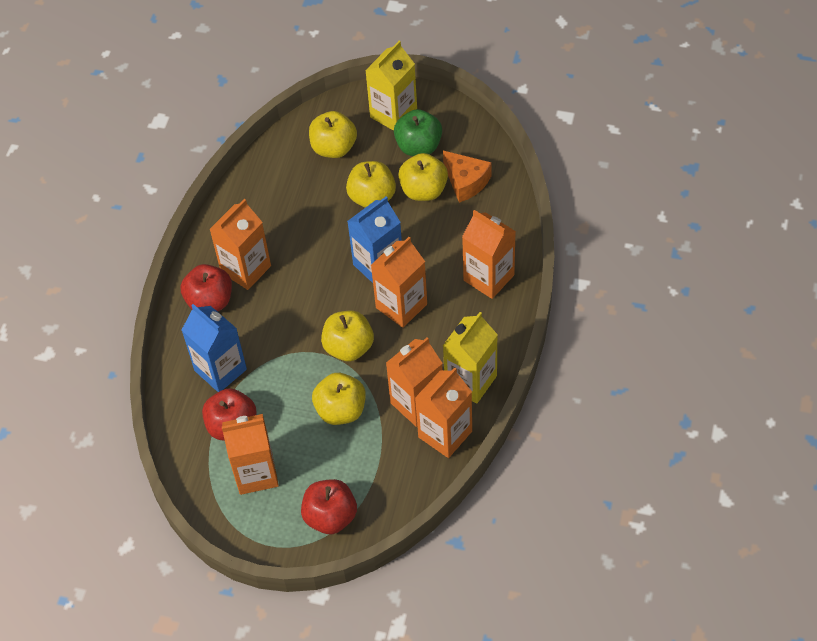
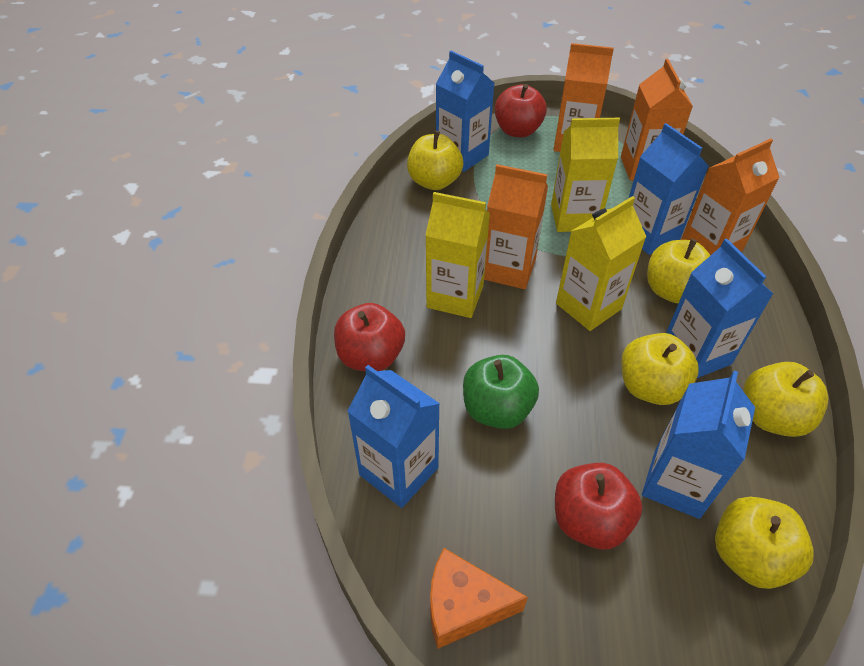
blue carton: 2 -> 5
orange carton: 6 -> 4
yellow carton: 2 -> 3

